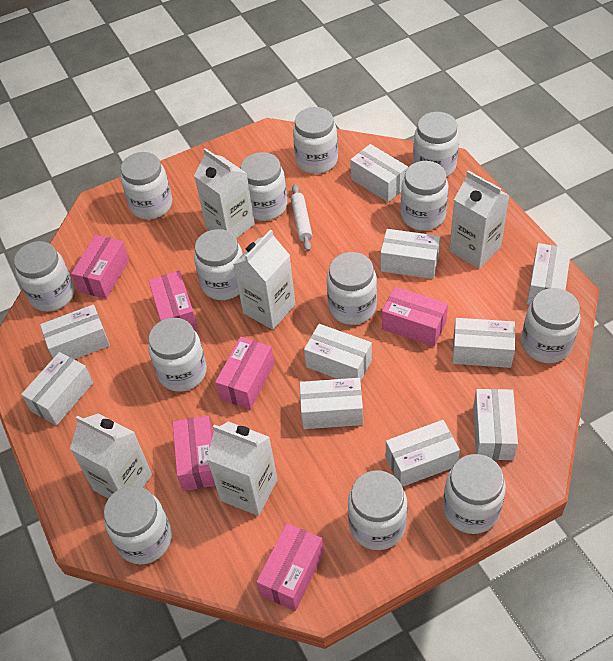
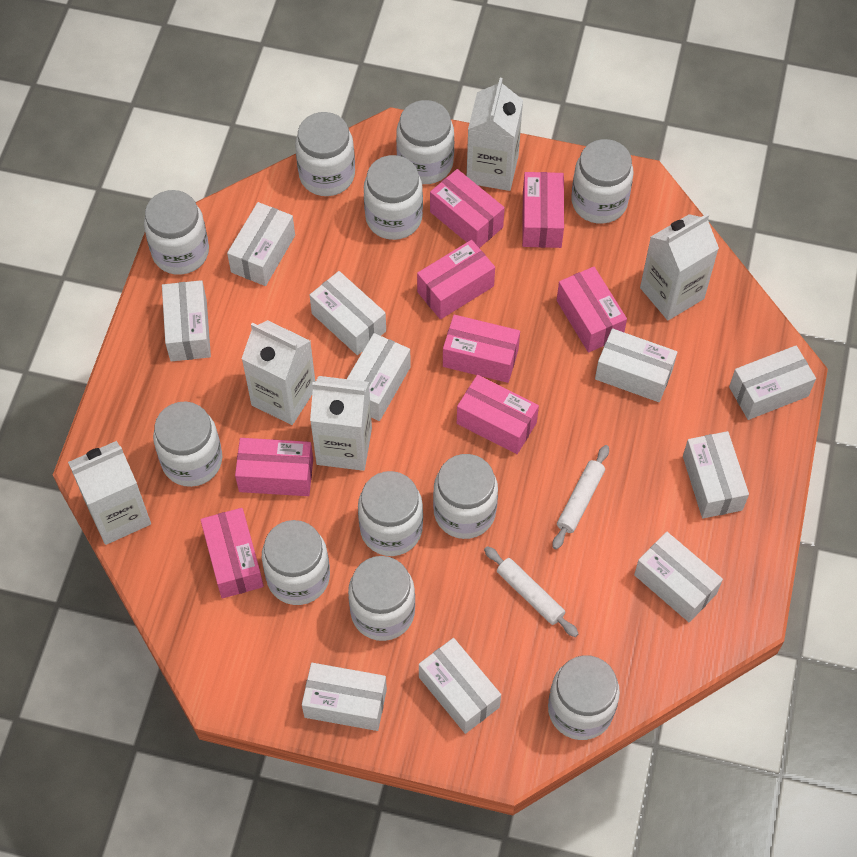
pink box: 6 -> 8
white jar: 13 -> 11
white rolling pin: 1 -> 2

